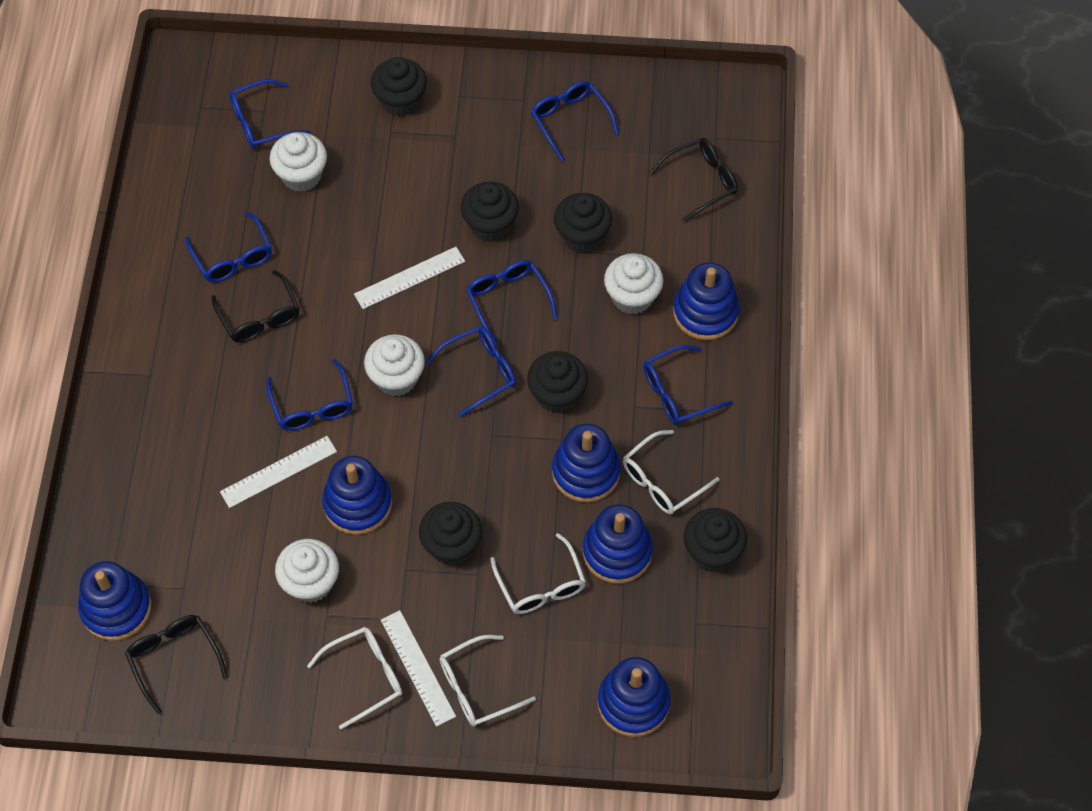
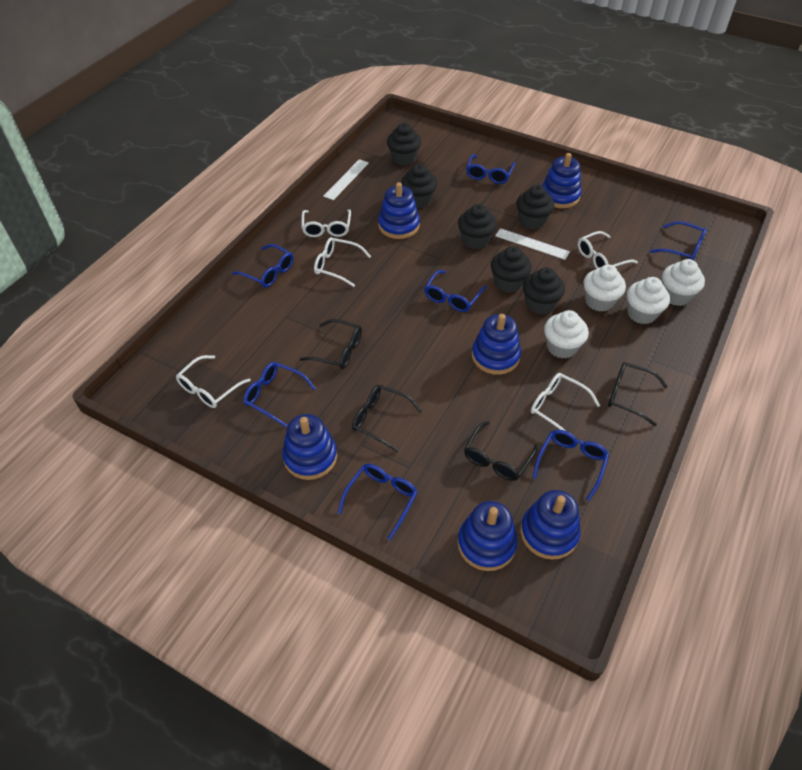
black glasses: 3 -> 4
white glasses: 4 -> 5
white ruler: 3 -> 2

